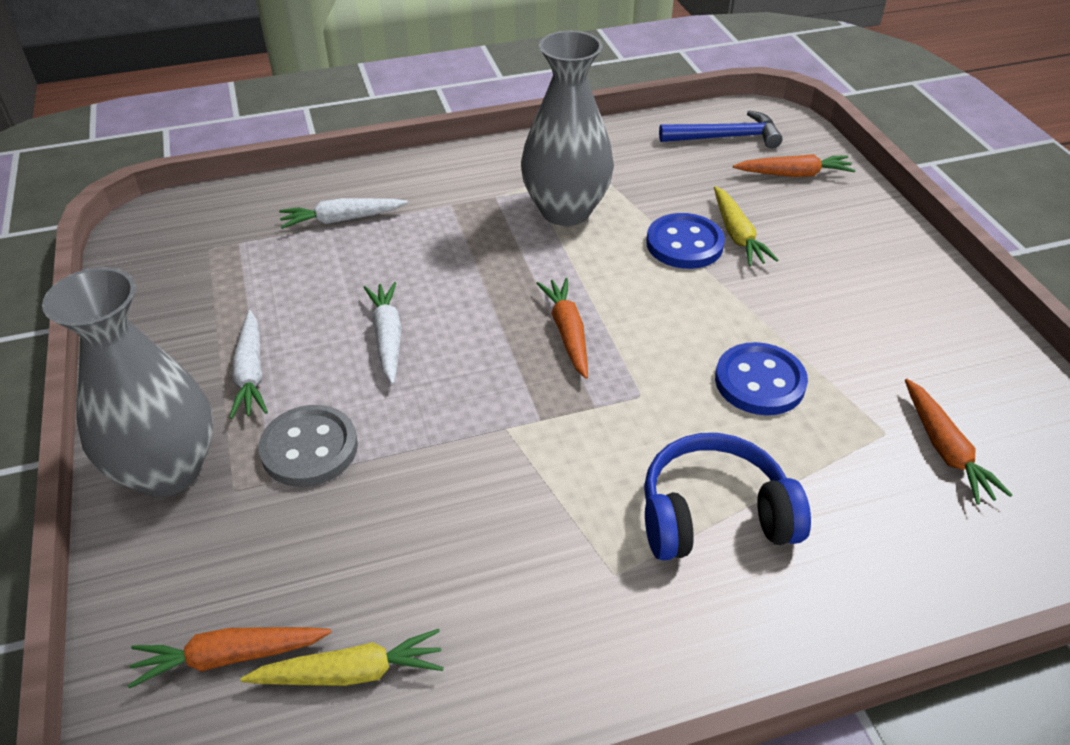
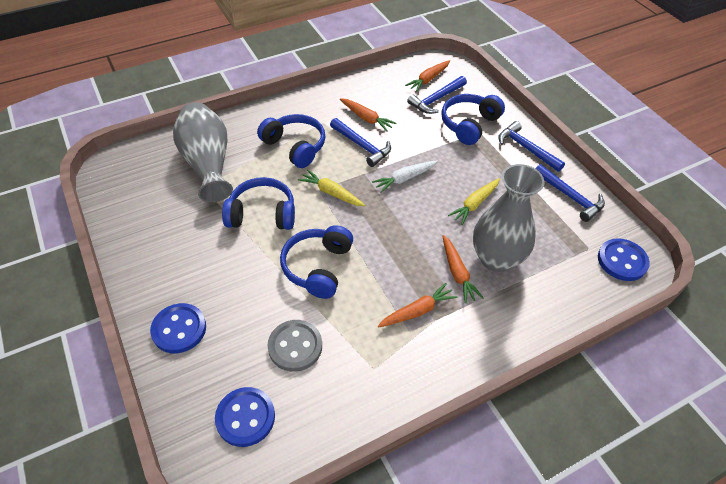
blue button: 2 -> 3
blue hammer: 1 -> 4
blue headphones: 1 -> 4
white carrot: 3 -> 1

